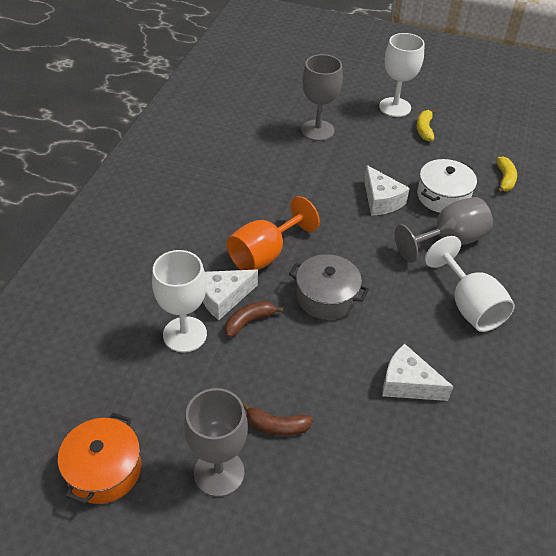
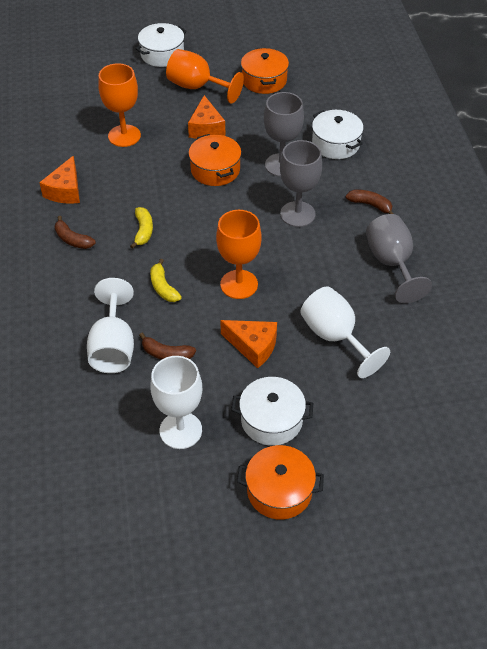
brown banana: 2 -> 3
grey pot: 1 -> 0
orange cheese: 0 -> 3
orange goblet: 1 -> 3
orange pot: 1 -> 3
white cheese: 3 -> 0
white pot: 1 -> 3

